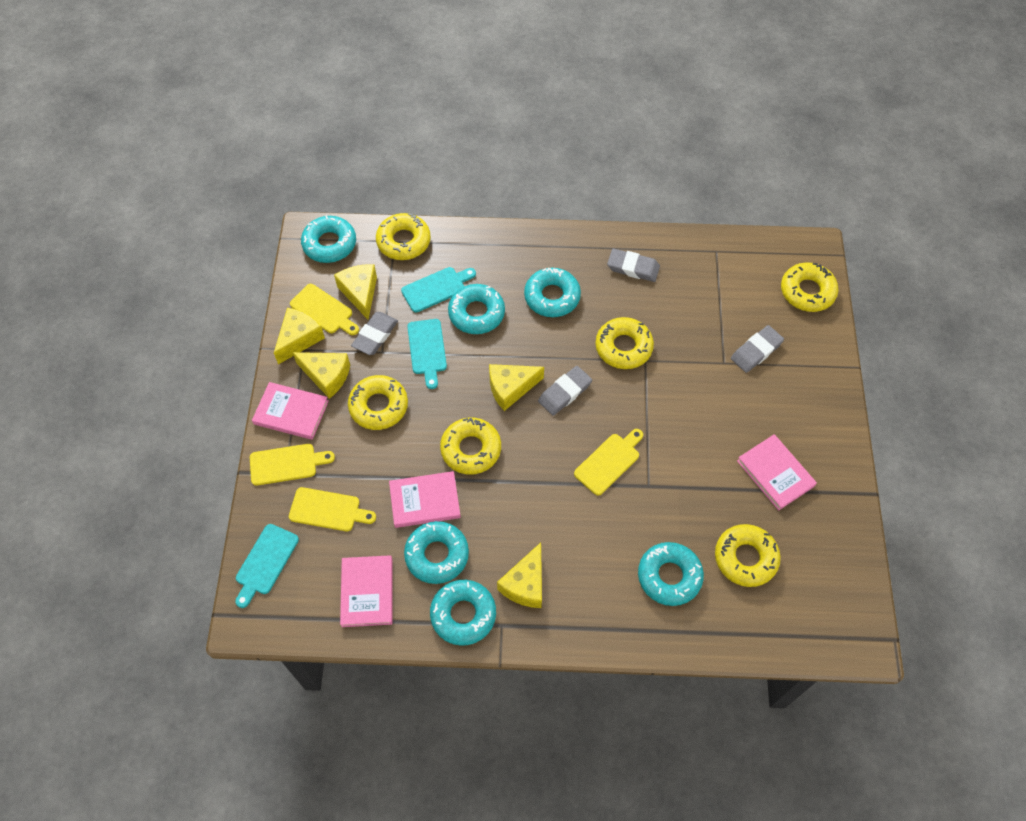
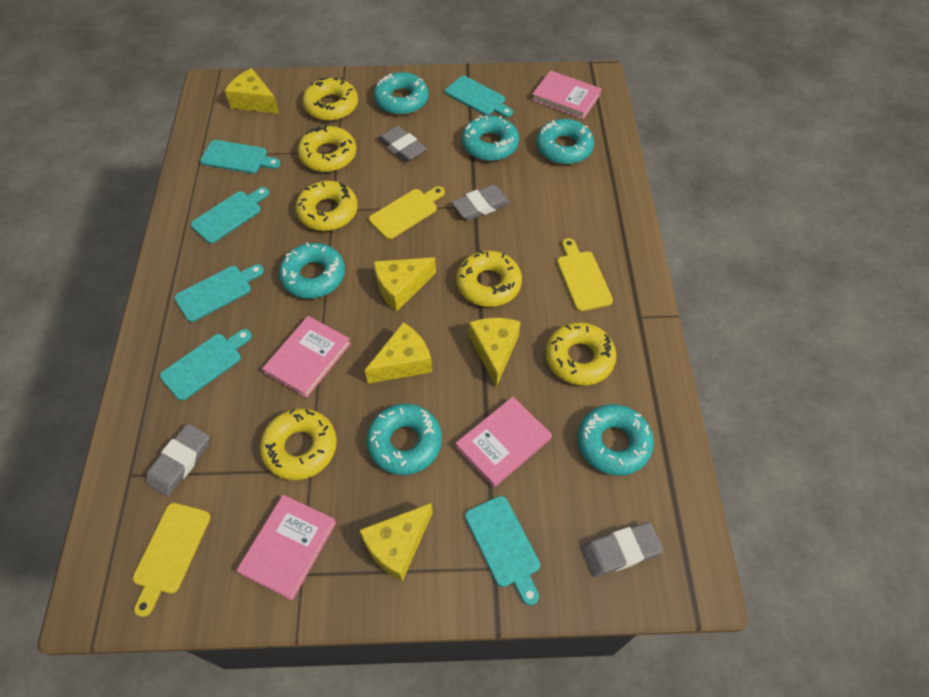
turquoise cutting board: 3 -> 6
yellow cutting board: 4 -> 3

